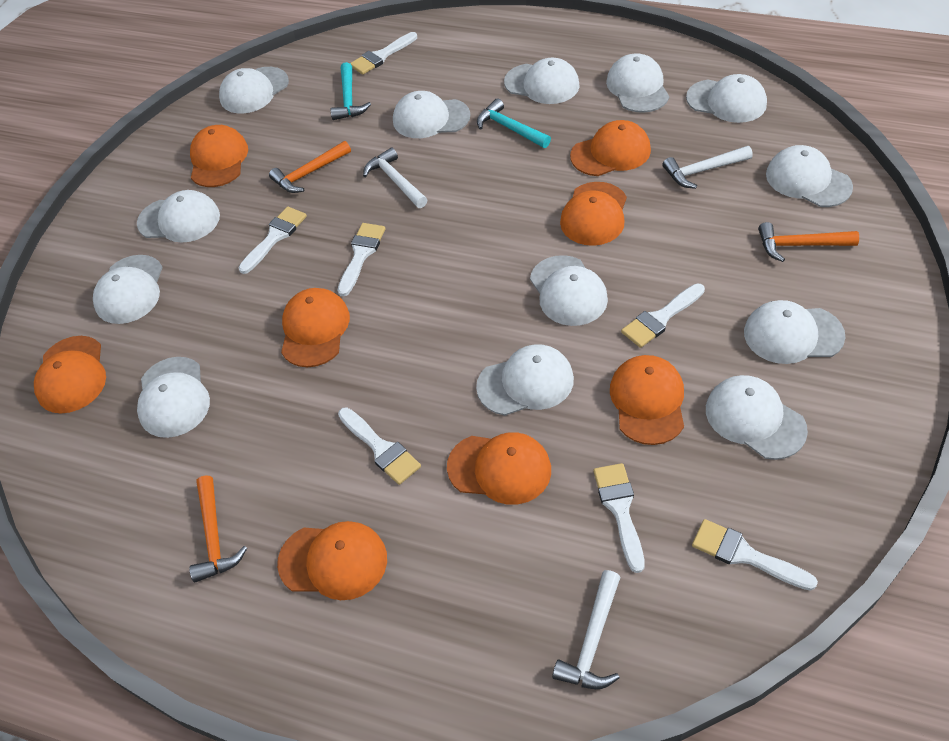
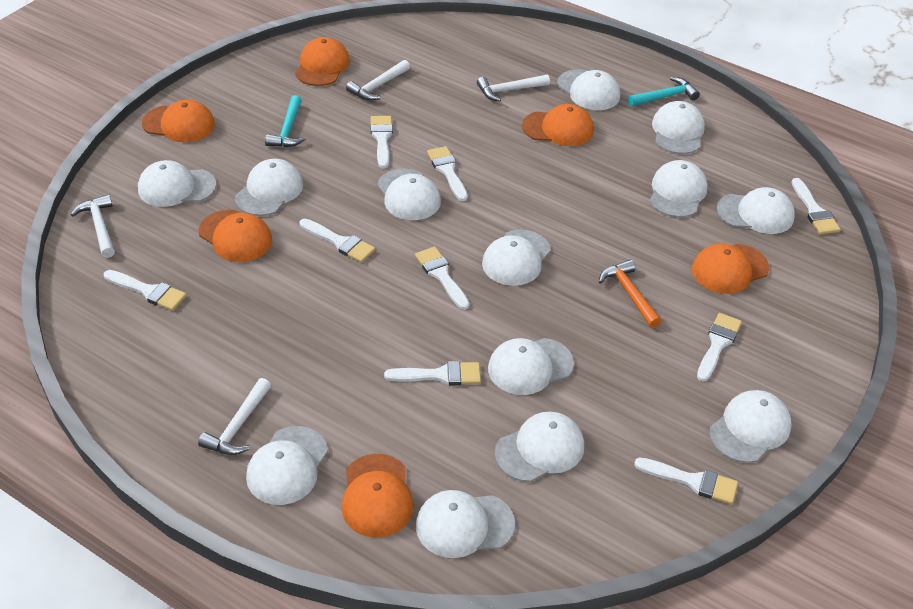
orange cap: 8 -> 6
orange hammer: 3 -> 1
white brush: 7 -> 9
white hammer: 3 -> 4

